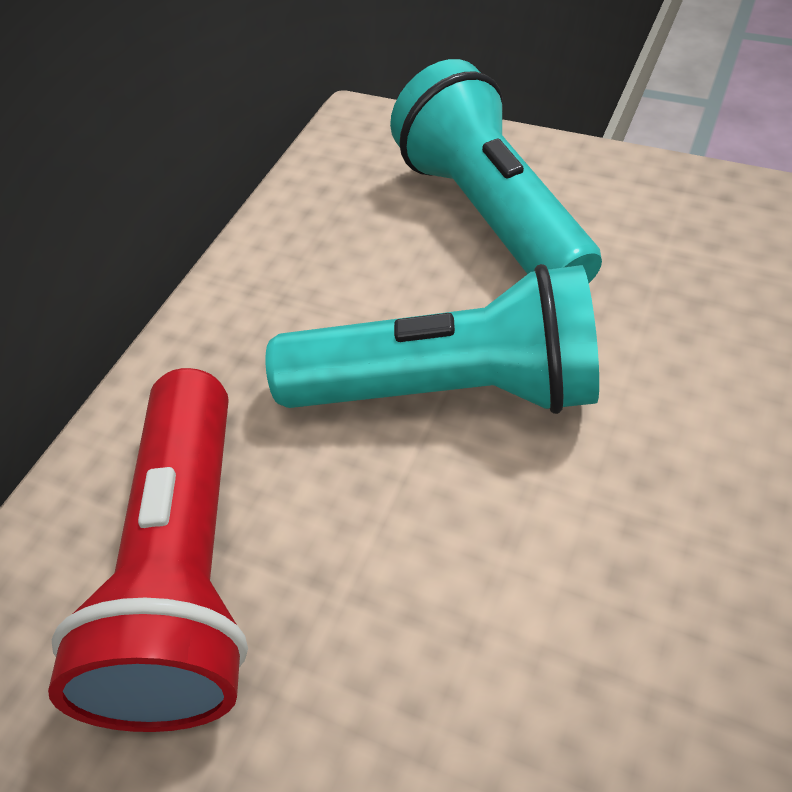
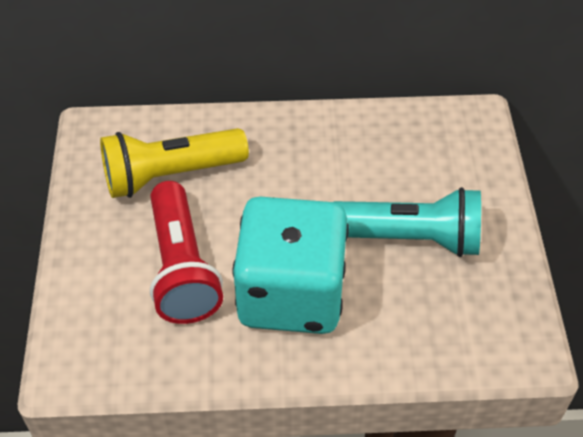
turquoise dice: 0 -> 1
turquoise flashlight: 2 -> 1
yellow flashlight: 0 -> 1

